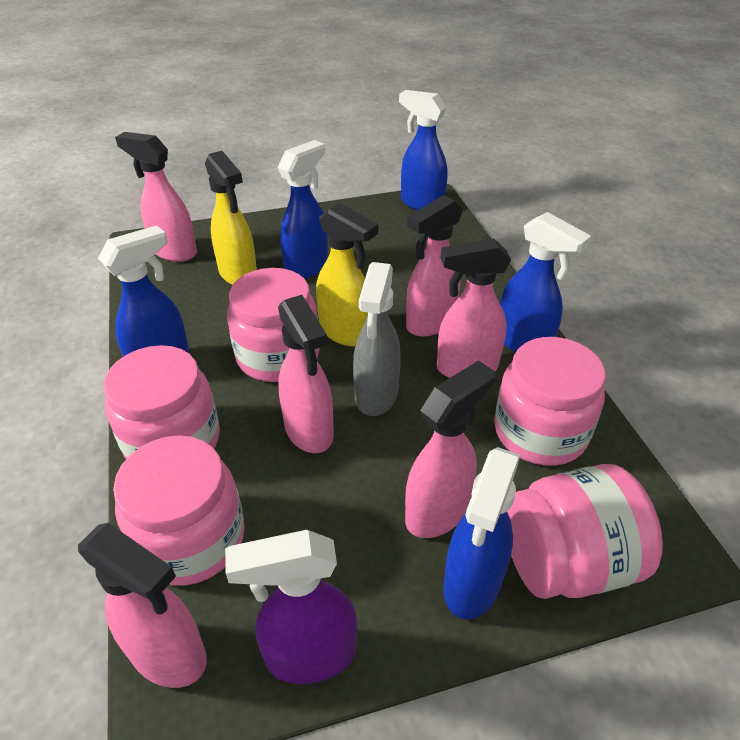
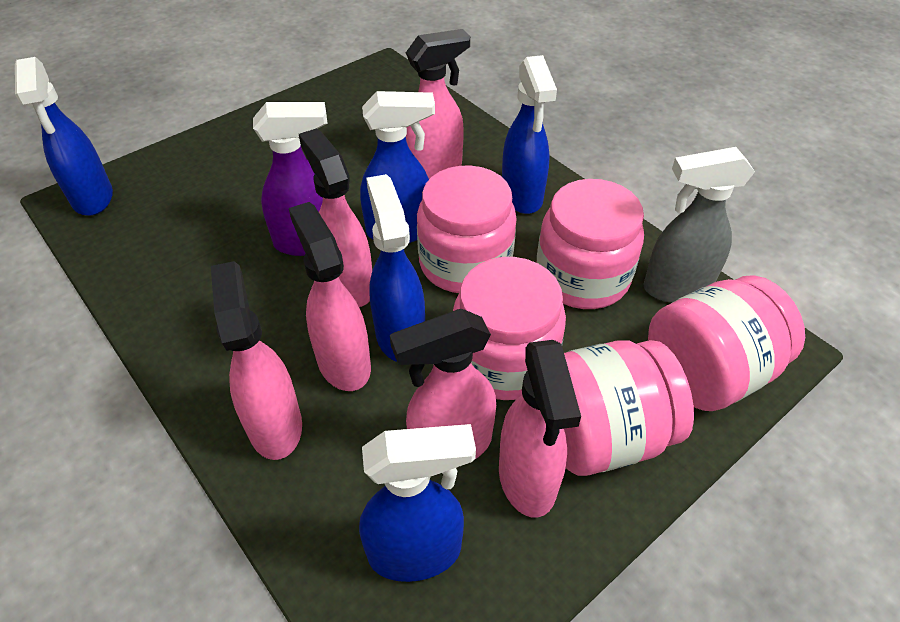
yellow spray bottle: 2 -> 0

